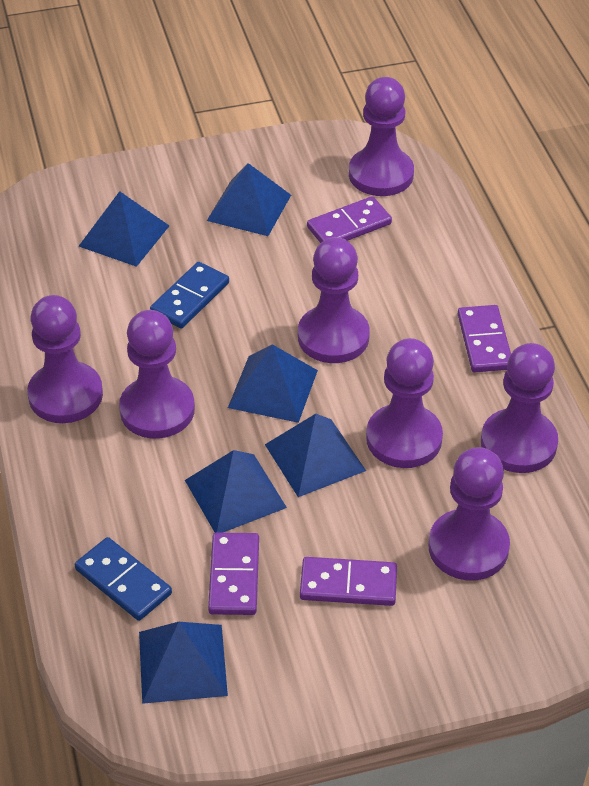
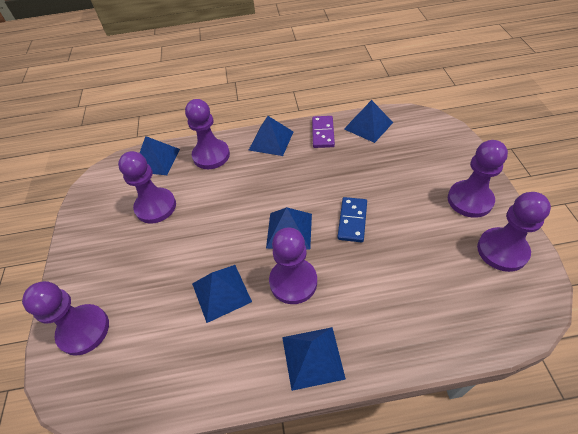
blue domino: 2 -> 1
purple domino: 4 -> 1
purple pawn: 7 -> 6

